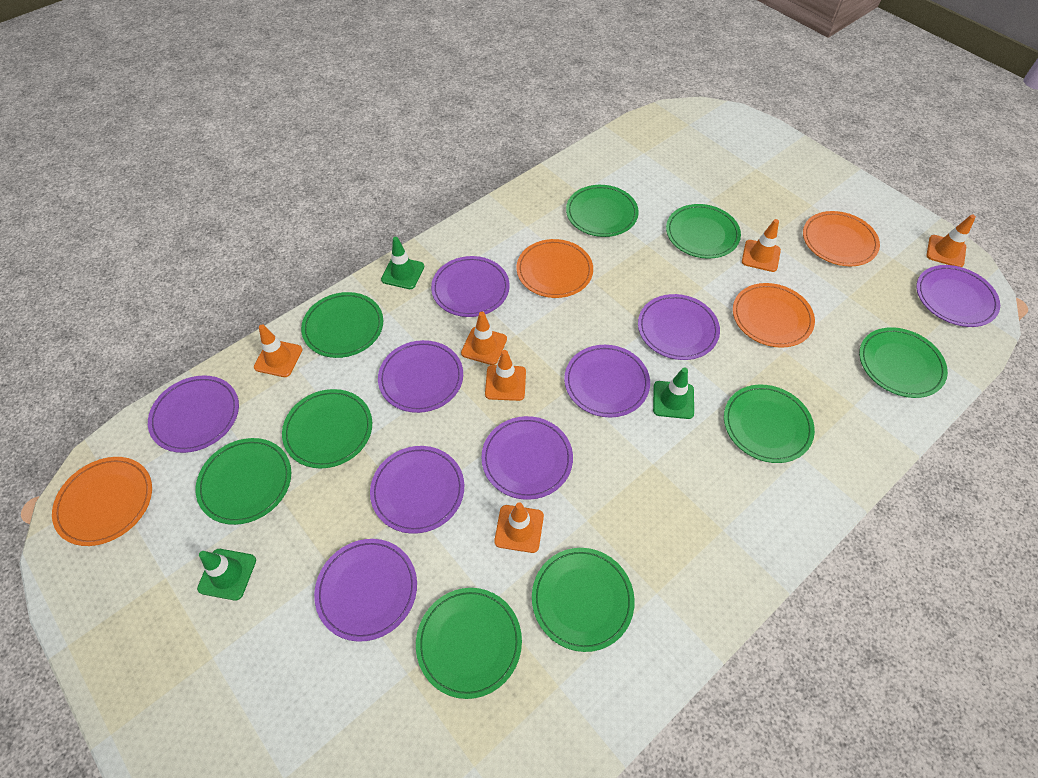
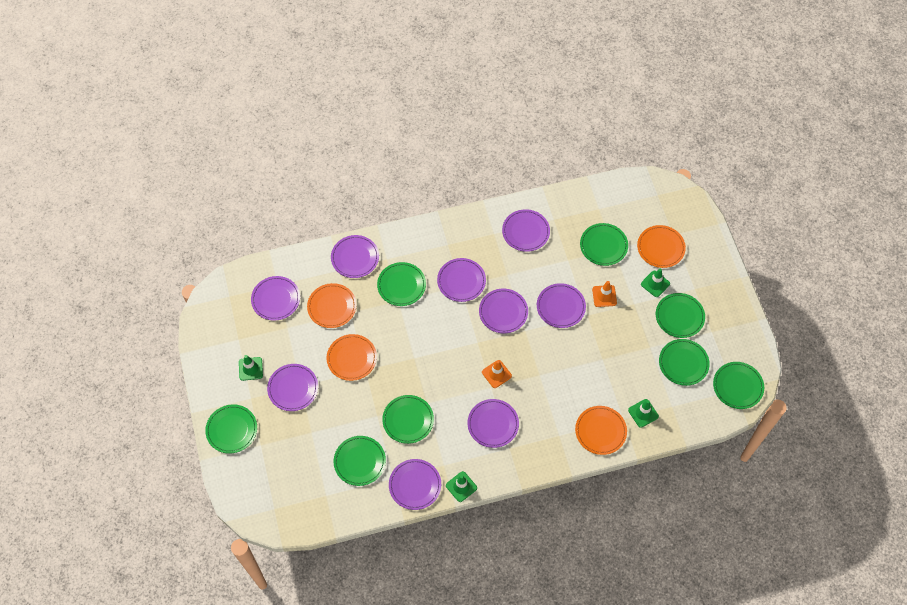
green plate: 9 -> 8
green traffic cone: 3 -> 4
orange traffic cone: 6 -> 2

